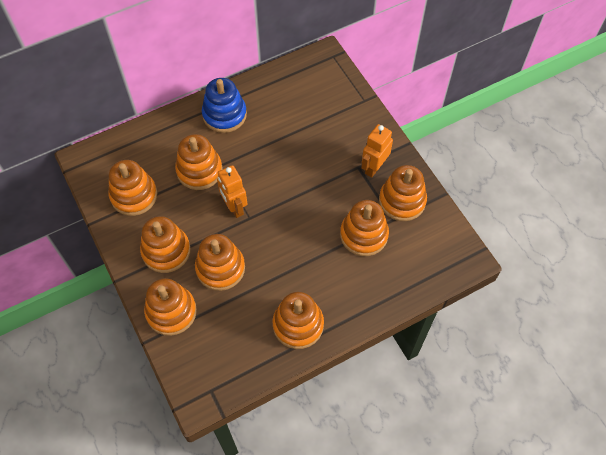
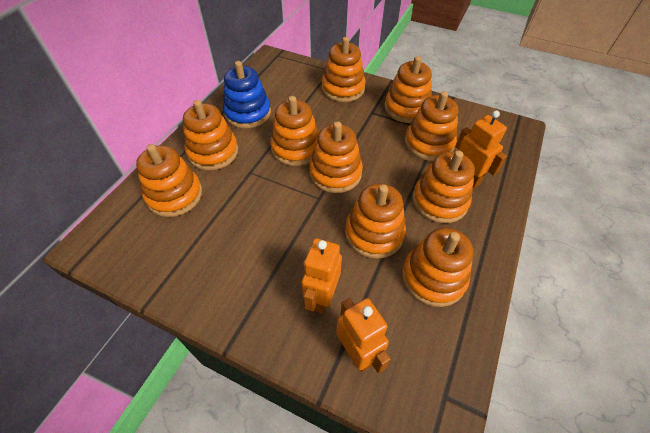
orange robot: 2 -> 3
orange stacking toy: 8 -> 10

